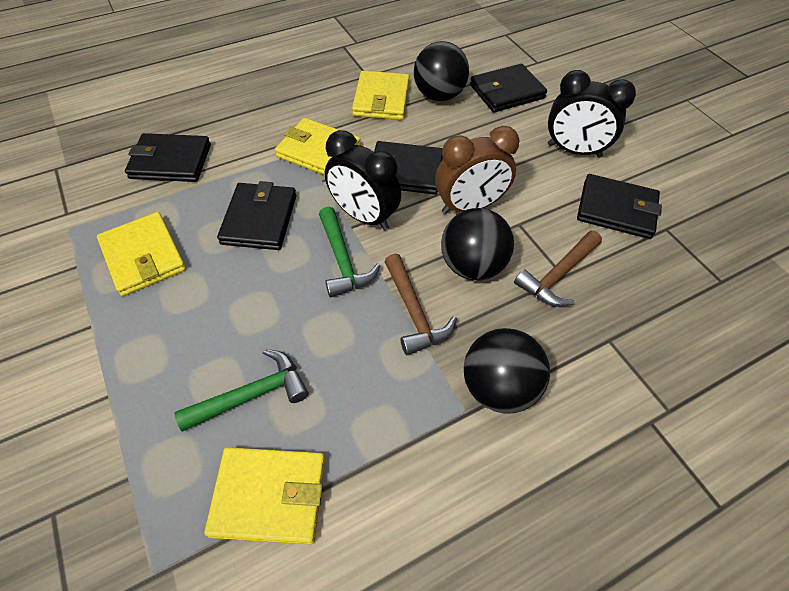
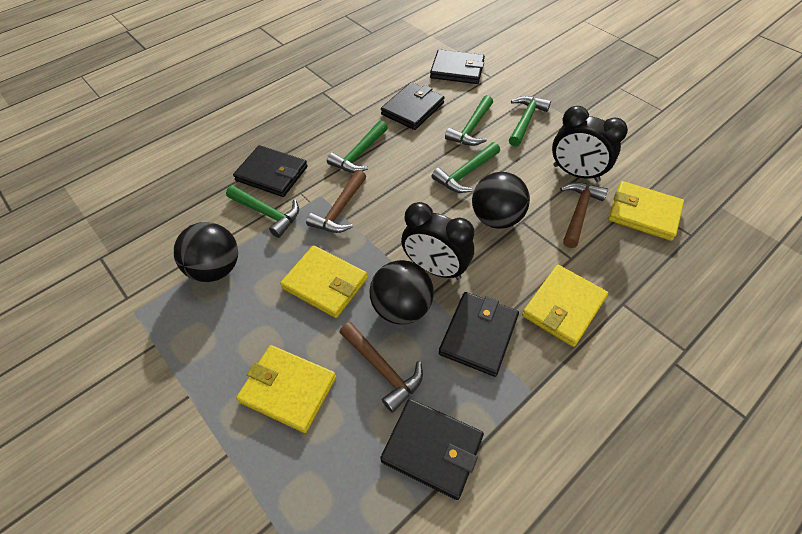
brown clock: 1 -> 0
brown hammer: 2 -> 3
green hammer: 2 -> 5

